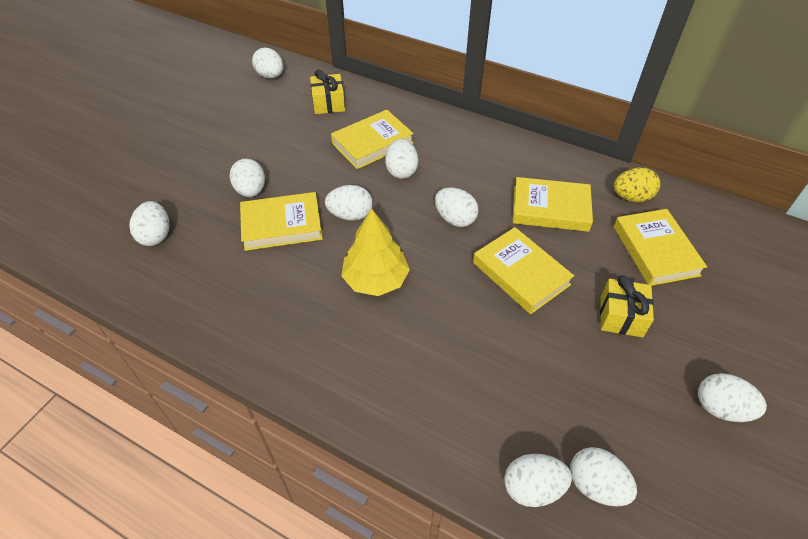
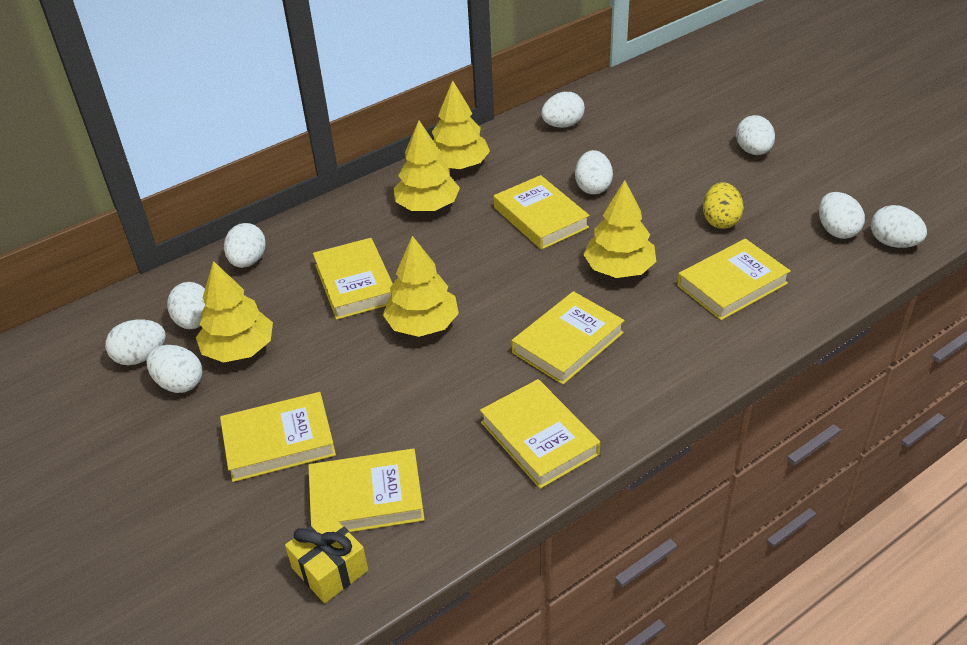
yellow book: 5 -> 7
yellow gift: 2 -> 1
yellow tree: 1 -> 5

